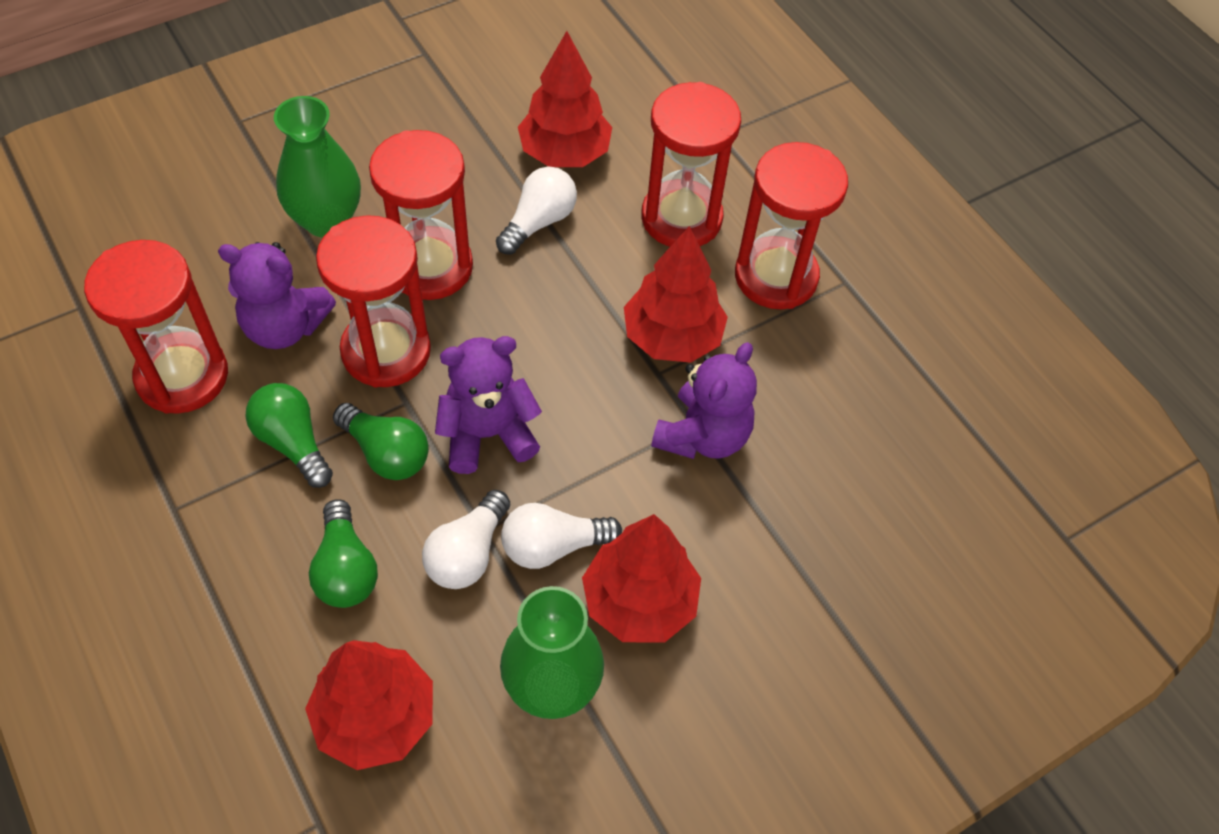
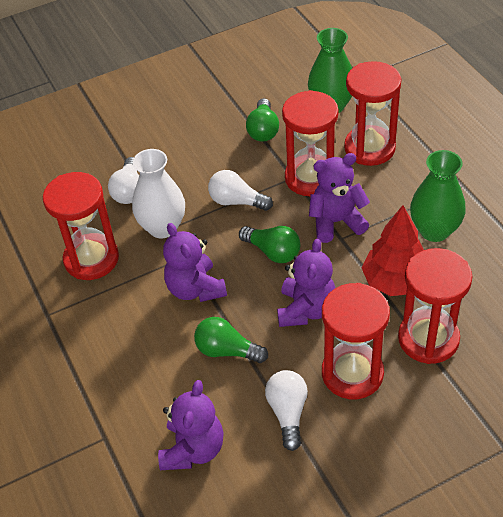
purple teddy bear: 3 -> 4
red tree: 4 -> 1
white vase: 0 -> 1

